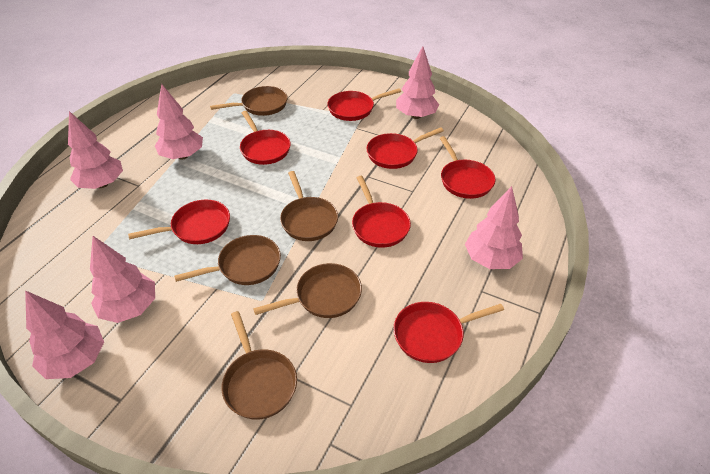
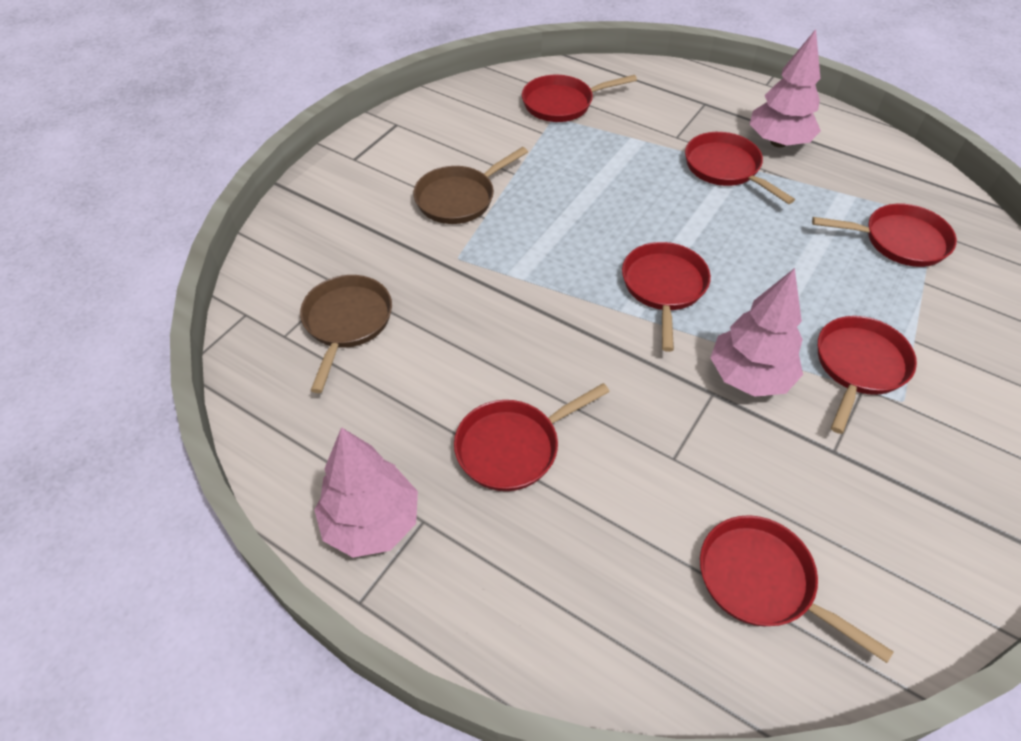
brown pan: 5 -> 2
pink tree: 6 -> 3

